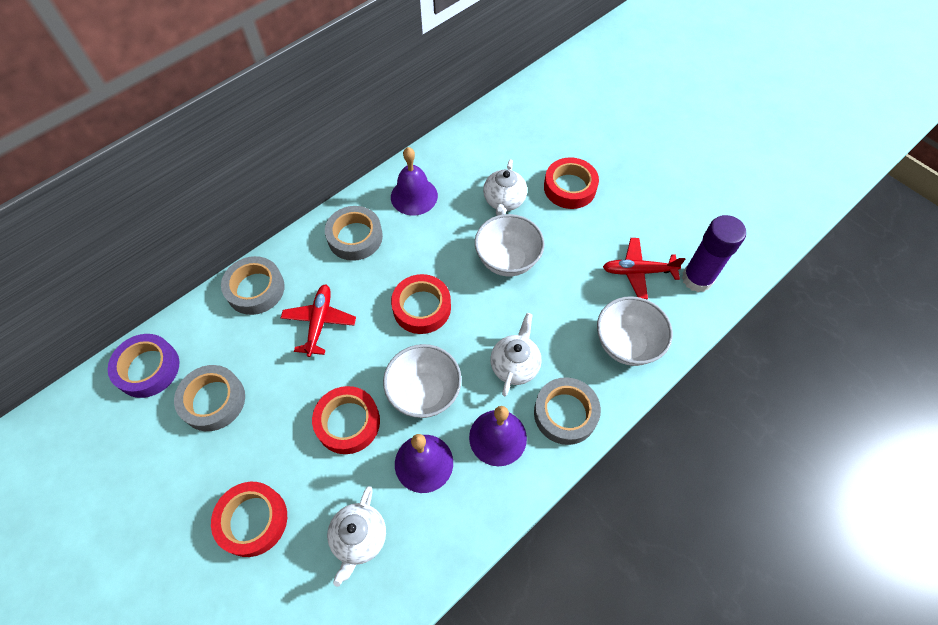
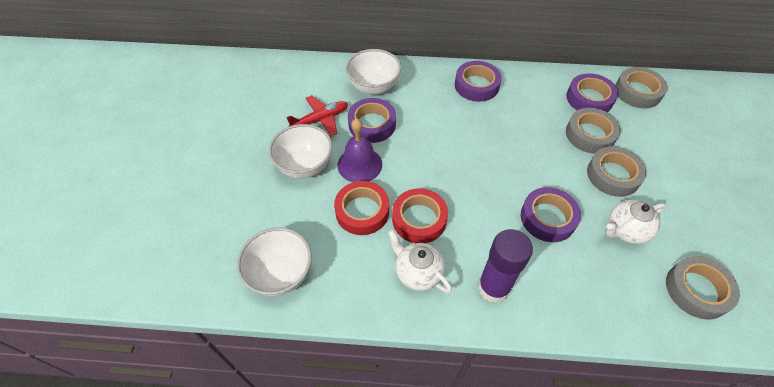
purple bell: 3 -> 1
purple tape: 1 -> 4
red plane: 2 -> 1
red tape: 4 -> 2
white teapot: 3 -> 2

